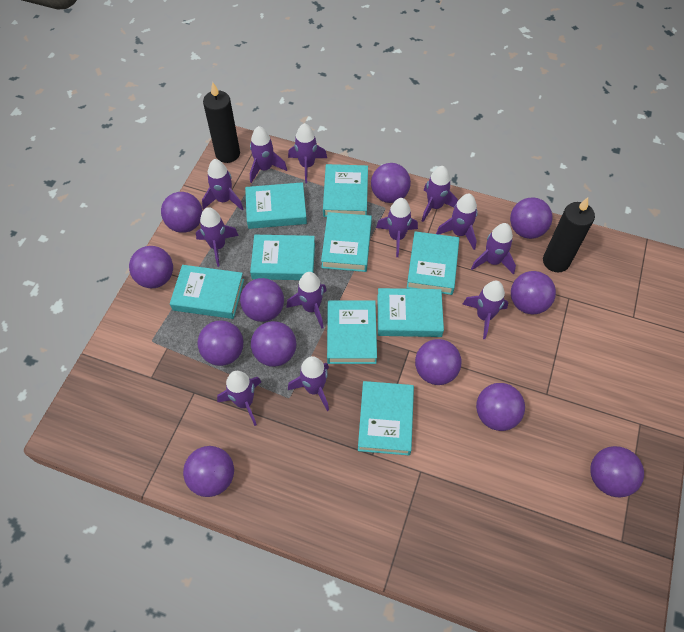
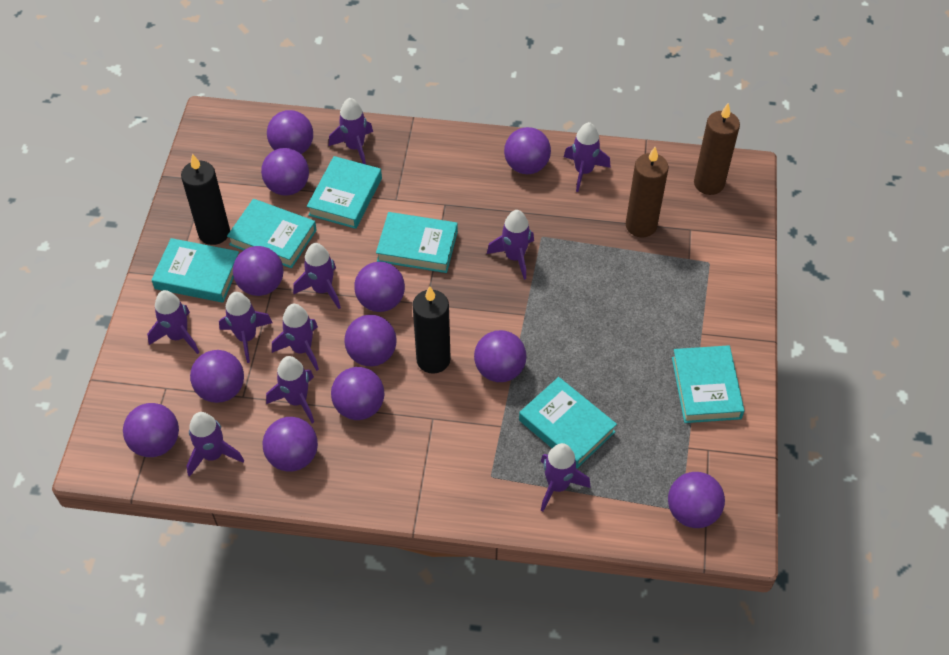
brown candle: 0 -> 2
purple rocket: 12 -> 10
turquoise book: 9 -> 6

